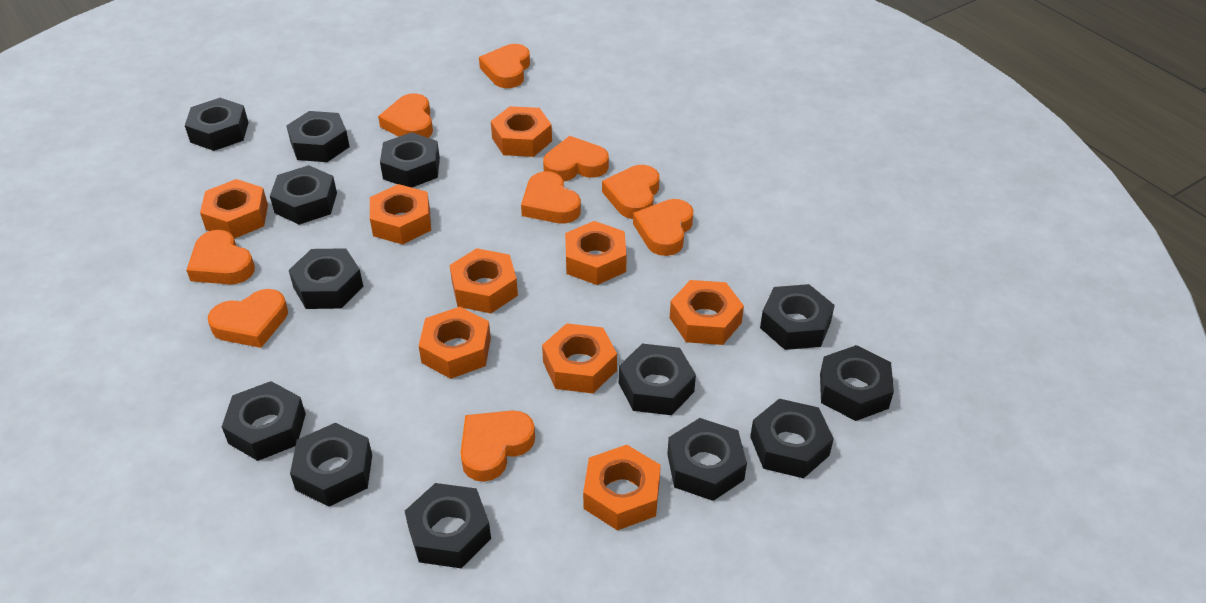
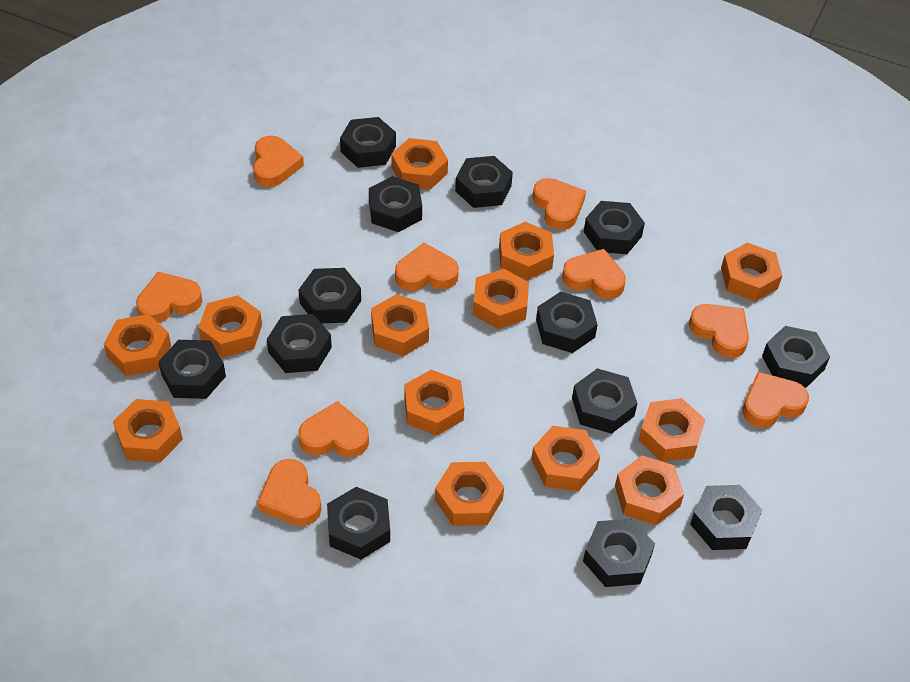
orange nut: 9 -> 13

